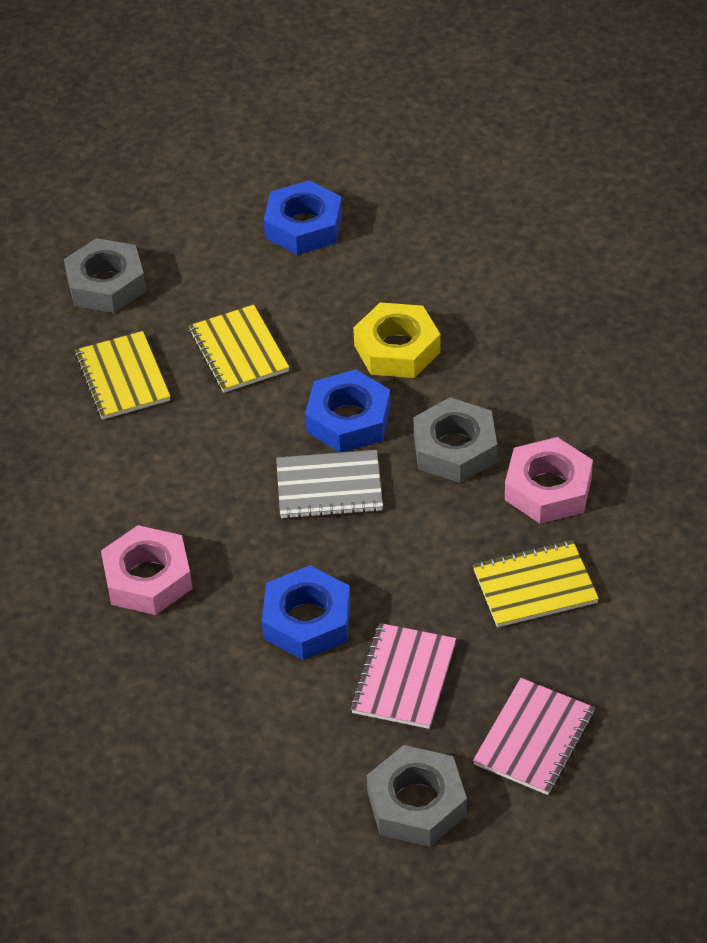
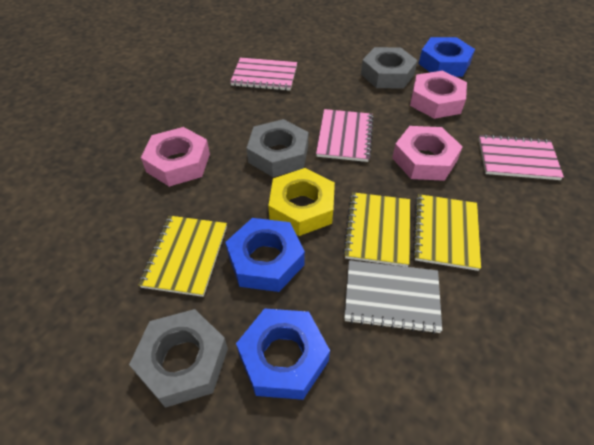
pink notebook: 2 -> 3
pink nut: 2 -> 3

